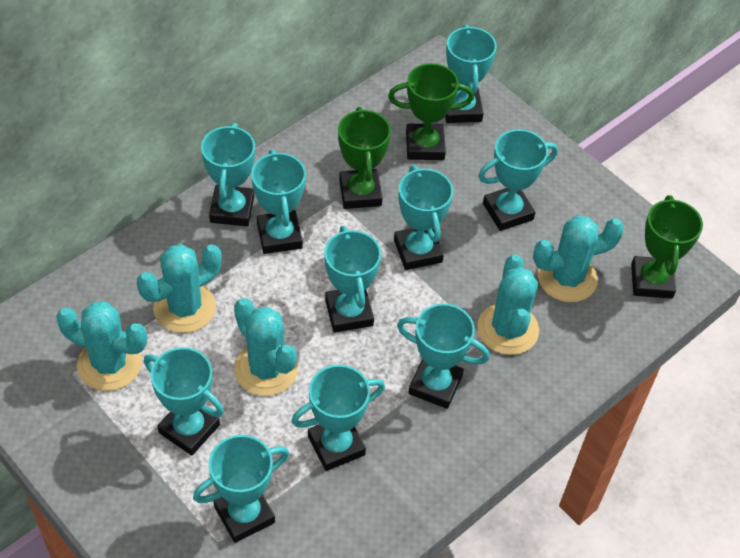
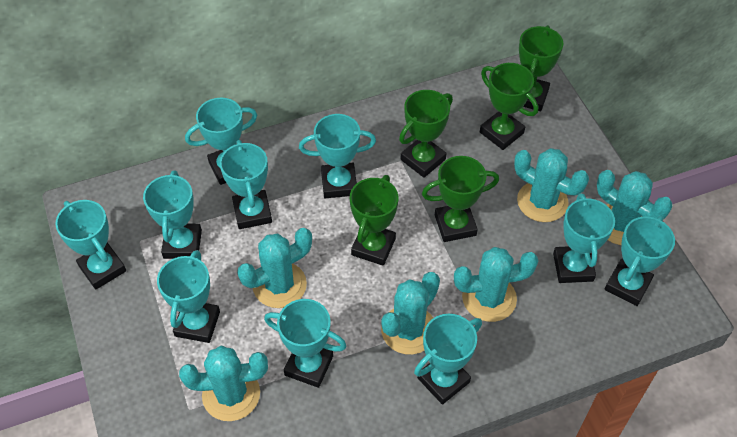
green trophy: 3 -> 5
turquoise cactus: 5 -> 6

